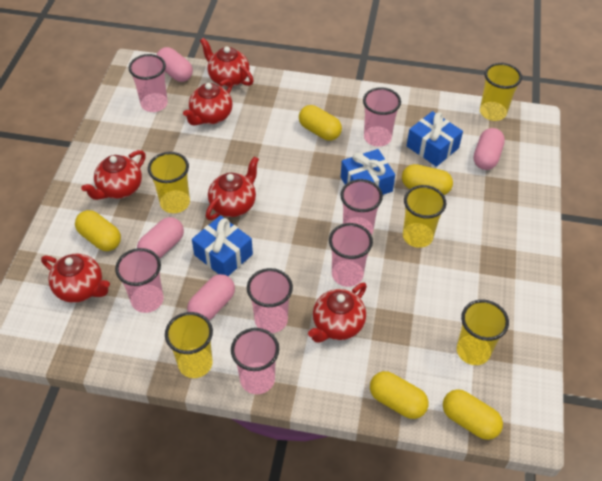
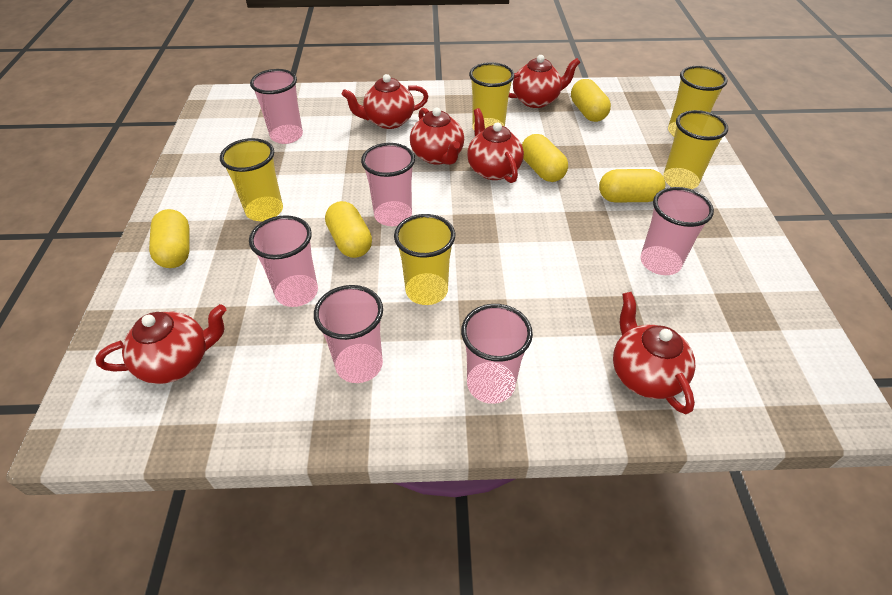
blue gift: 3 -> 0
pink capsule: 4 -> 0
pink cup: 7 -> 6

